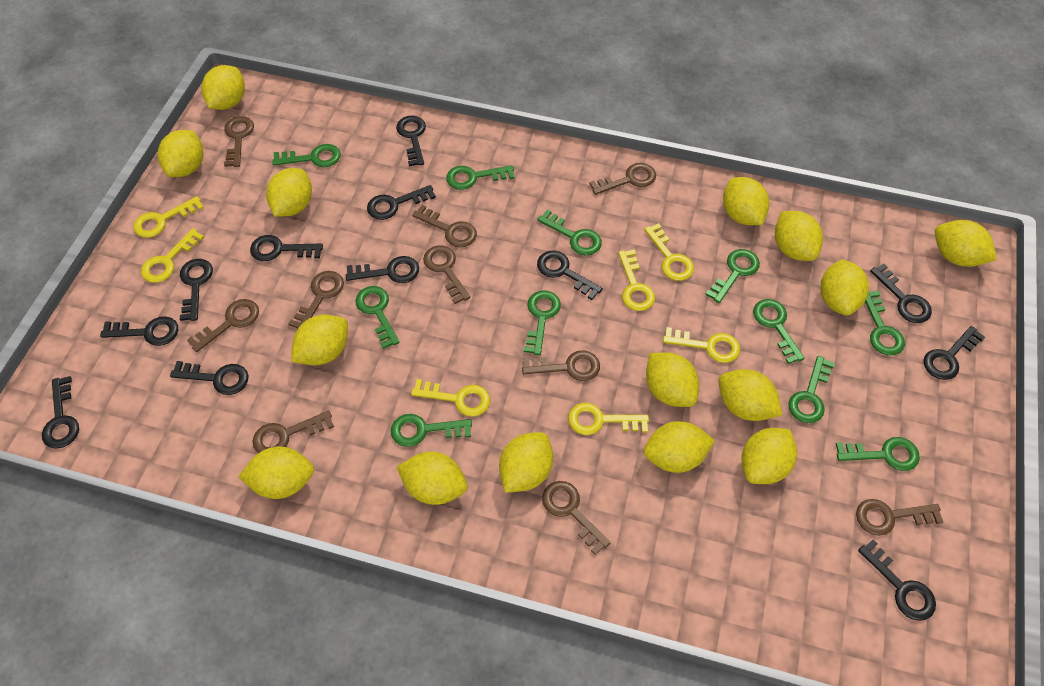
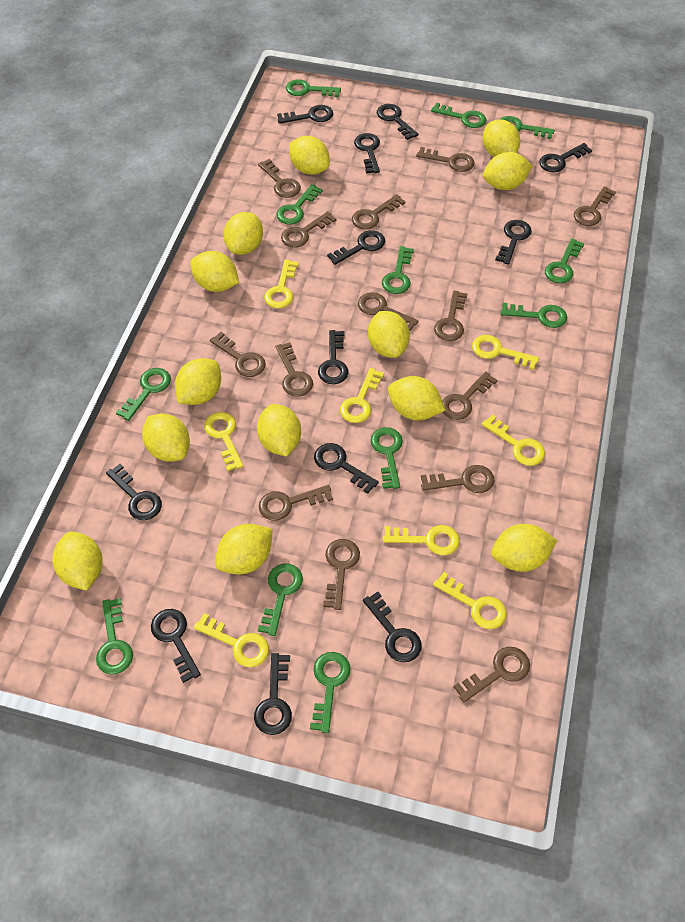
brown key: 10 -> 14
green key: 11 -> 12
yellow key: 7 -> 8
yellow lemon: 15 -> 13

